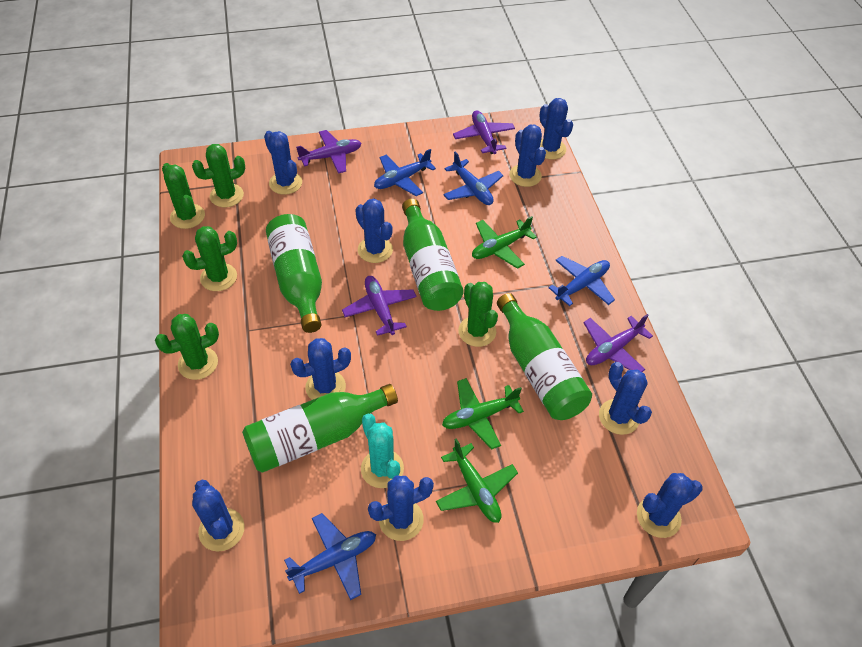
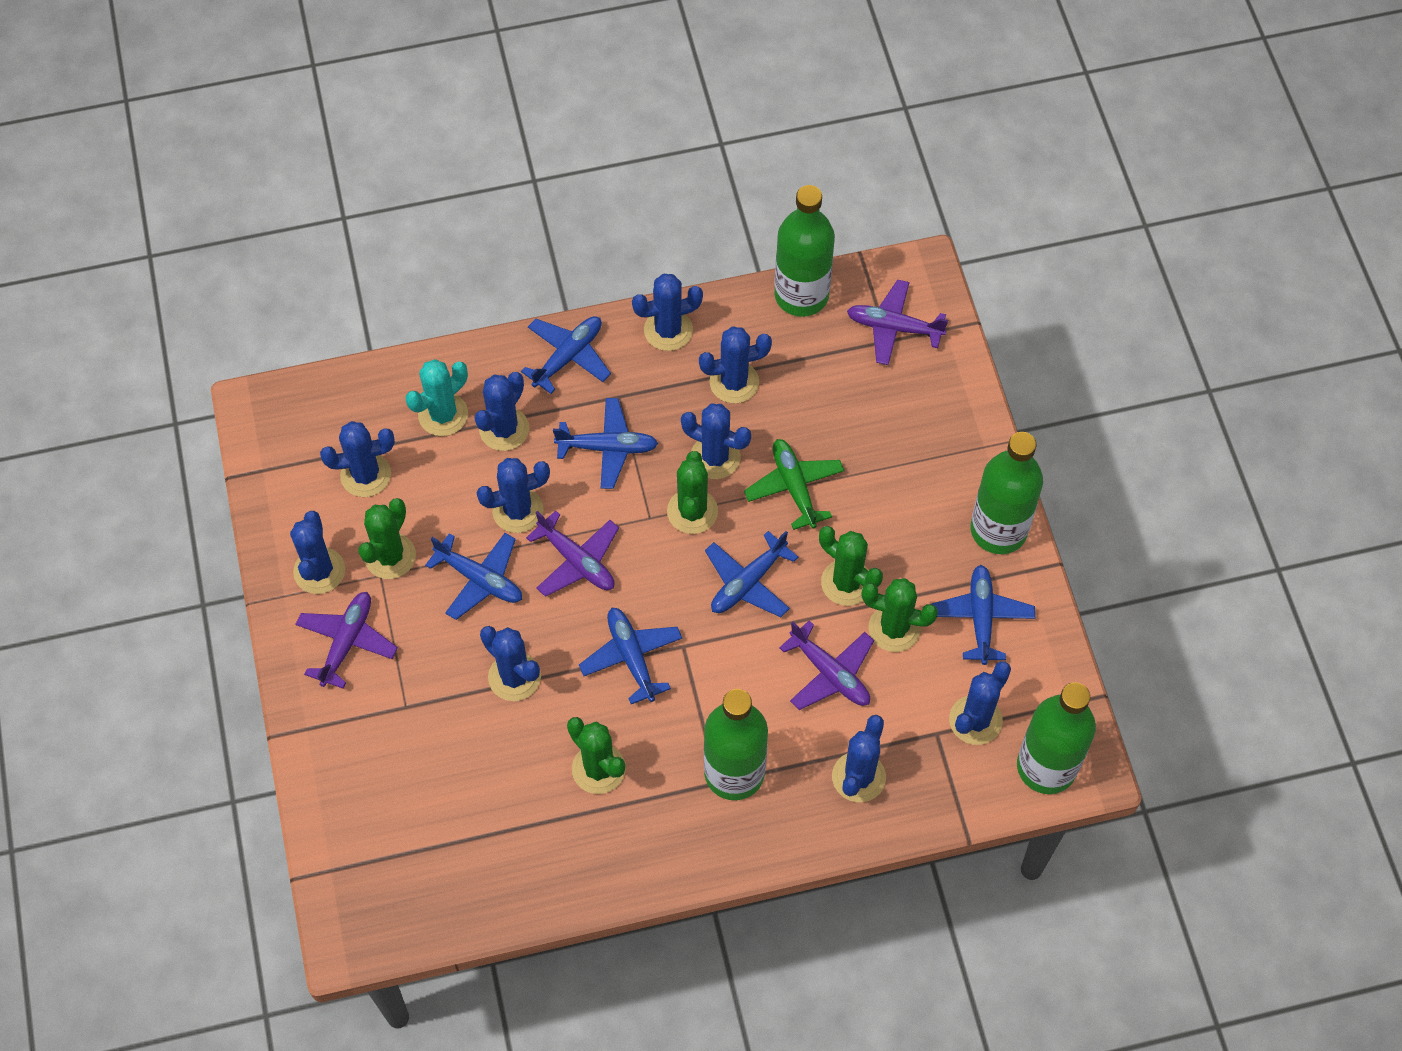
blue cactus: 9 -> 10
blue plane: 4 -> 6
green plane: 3 -> 1

